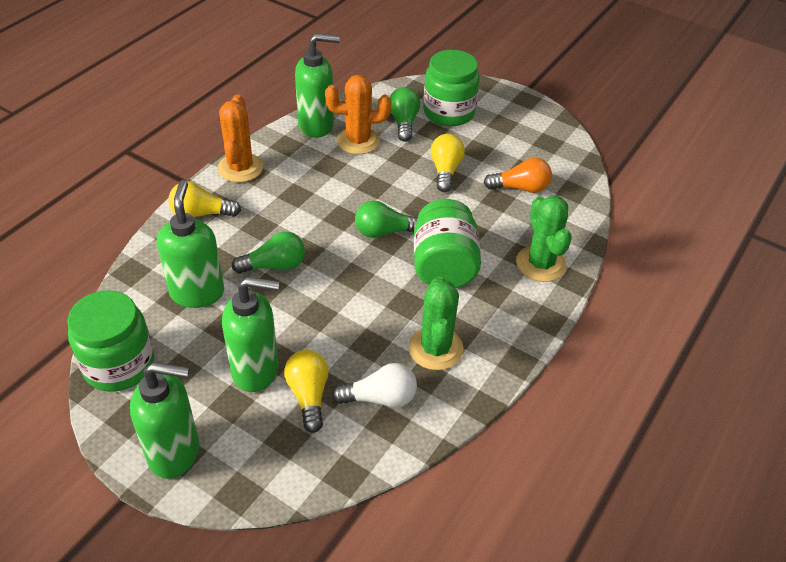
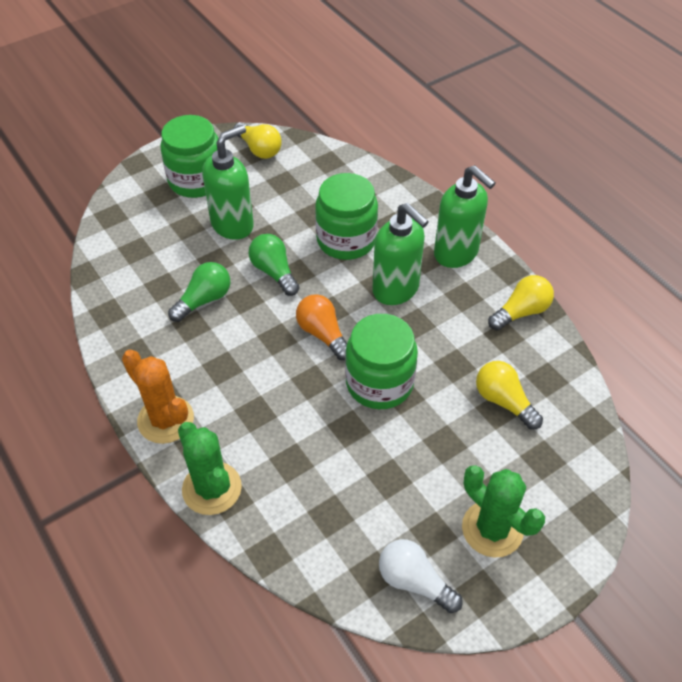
green light bulb: 3 -> 2
green soap dispenser: 4 -> 3
orange cactus: 2 -> 1

